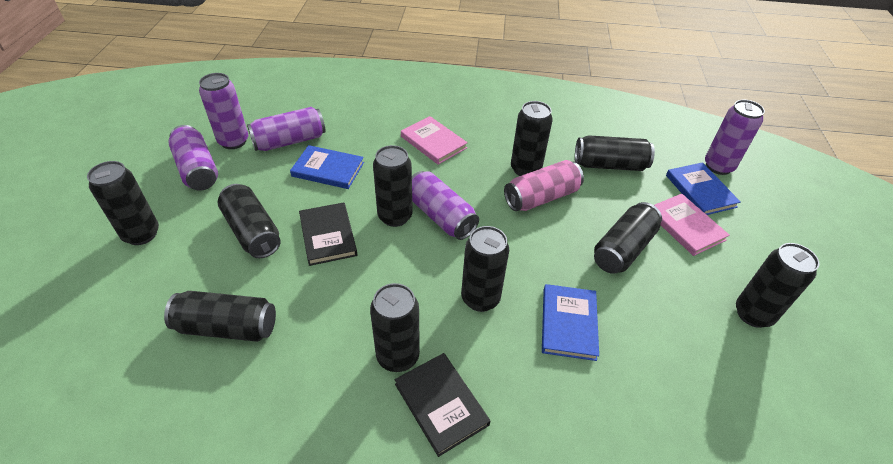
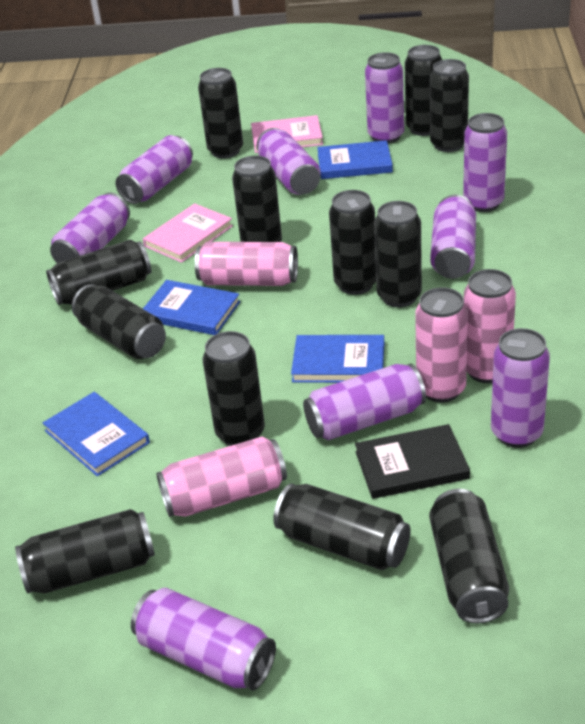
black book: 2 -> 1
black can: 10 -> 12
blue book: 3 -> 4
pink can: 1 -> 4
purple can: 5 -> 9

